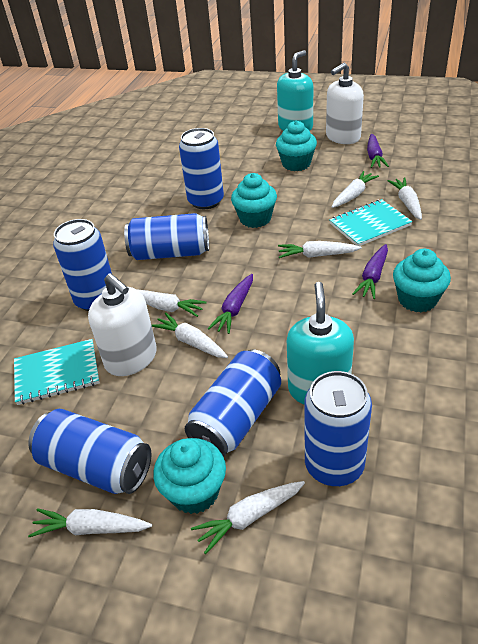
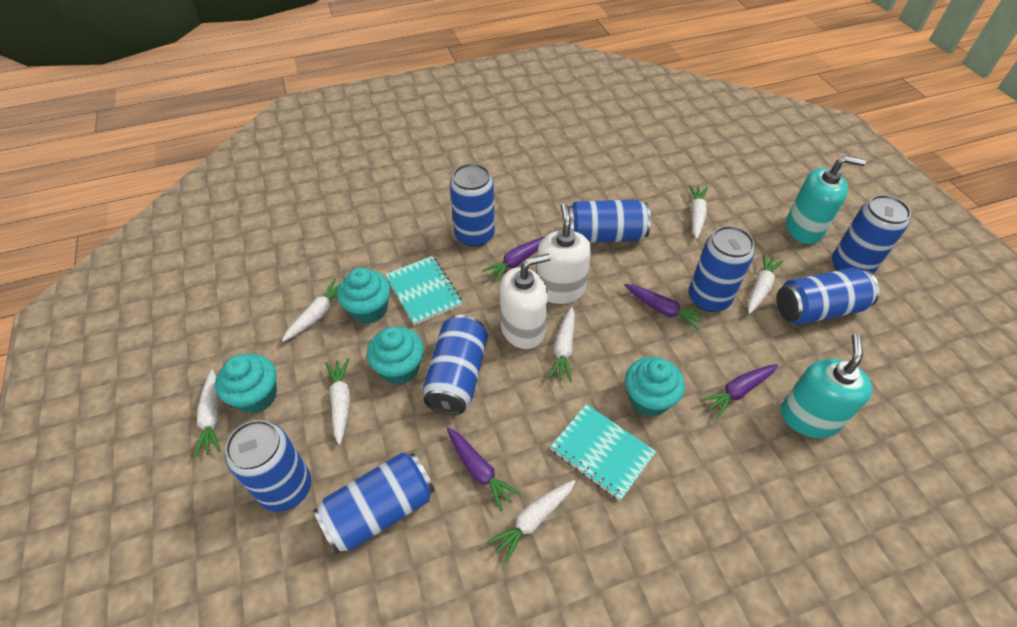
blue can: 6 -> 8
purple carrot: 3 -> 4

